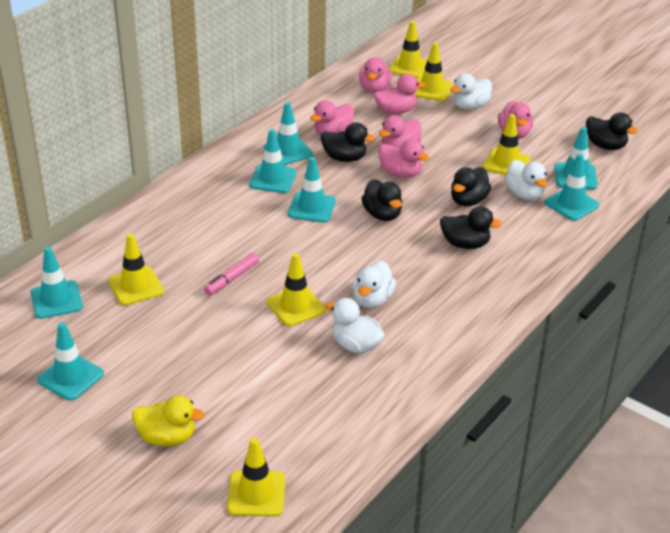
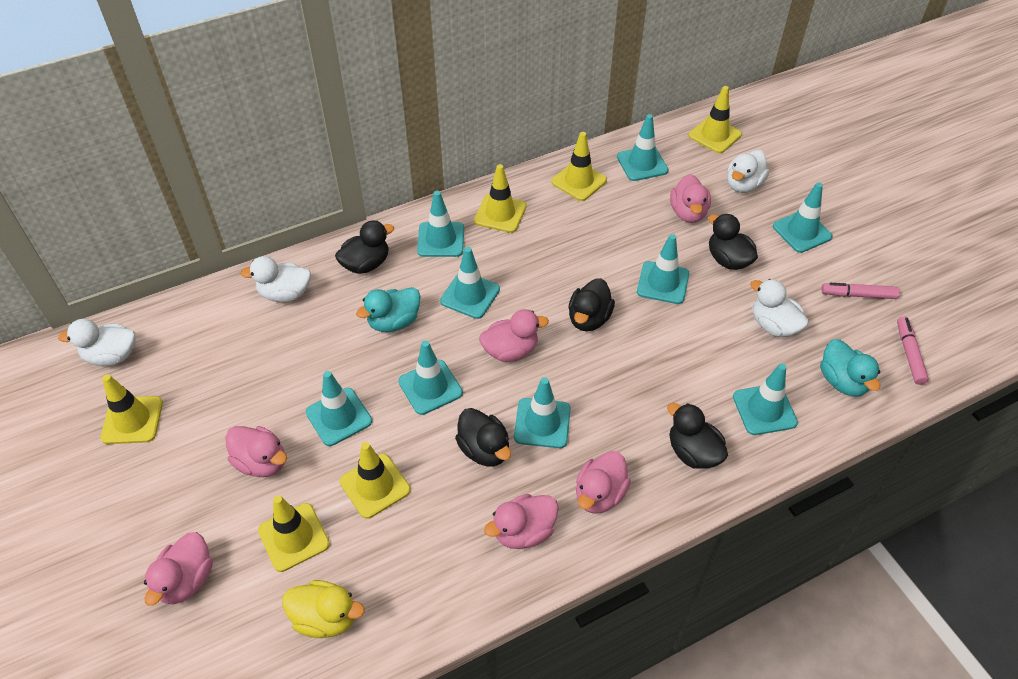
pink marker: 1 -> 2
turquoise duck: 0 -> 2
turquoise traffic cone: 7 -> 9

